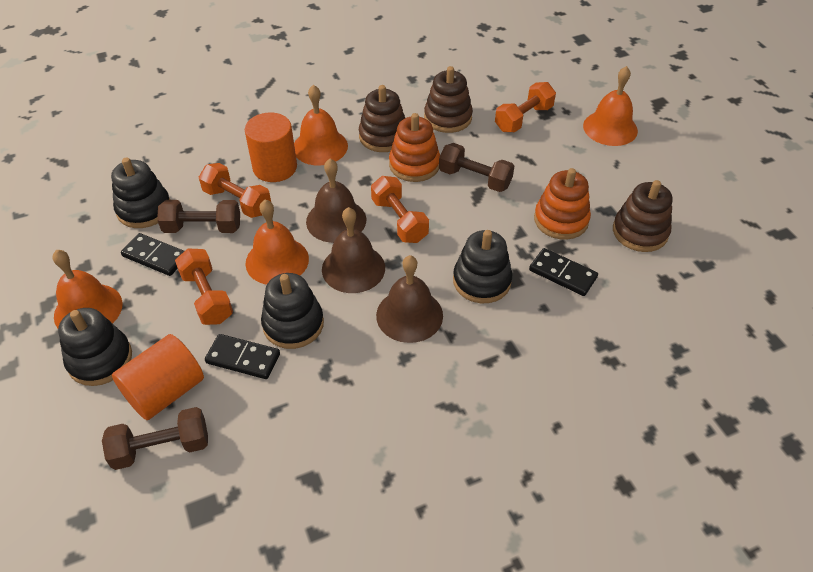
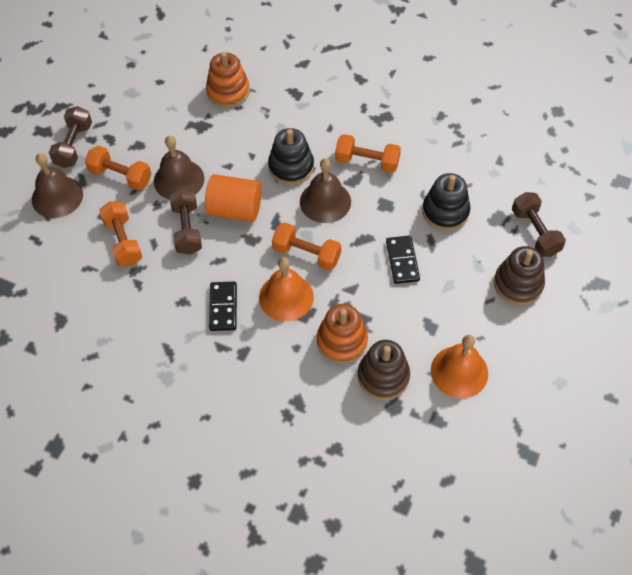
black domino: 3 -> 2
black stacking toy: 4 -> 2
brown stacking toy: 3 -> 2
orange bell: 4 -> 2
orange cylinder: 2 -> 1

